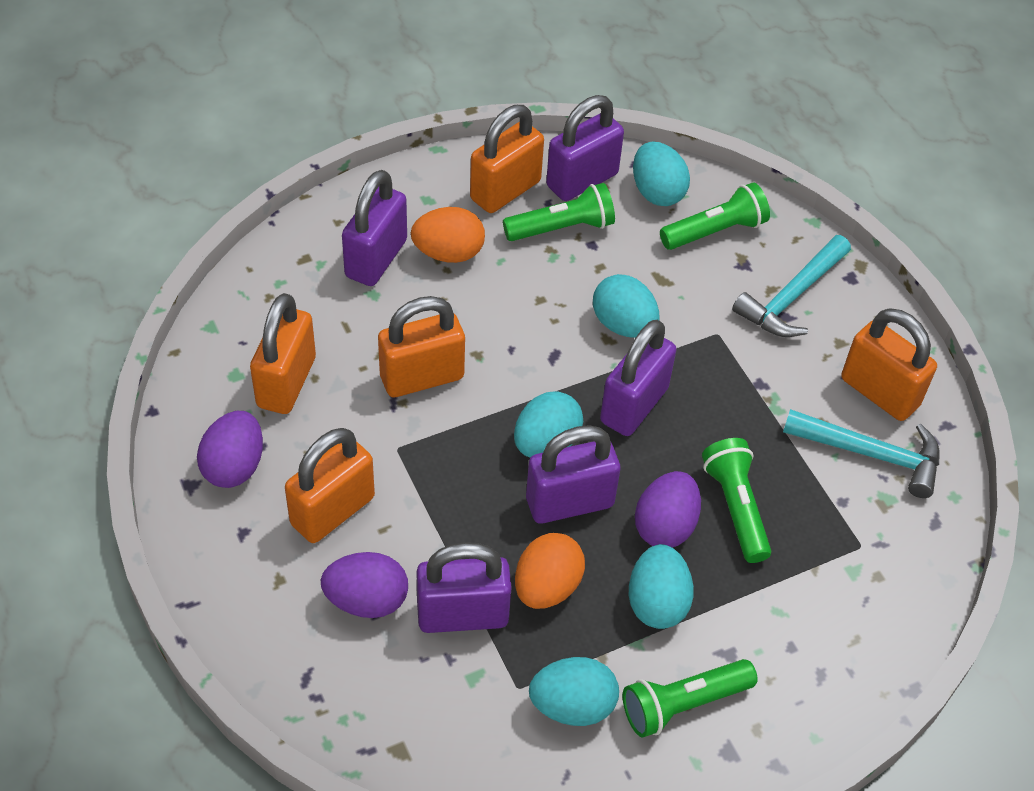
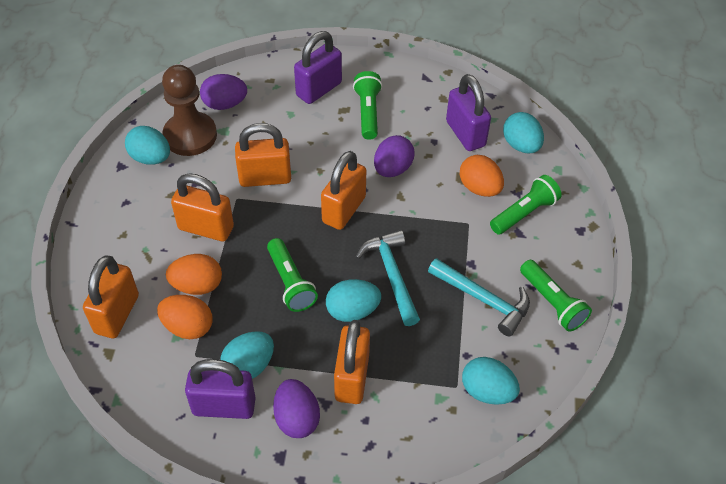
brown pawn: 0 -> 1
orange egg: 2 -> 3
purple padlock: 5 -> 3

